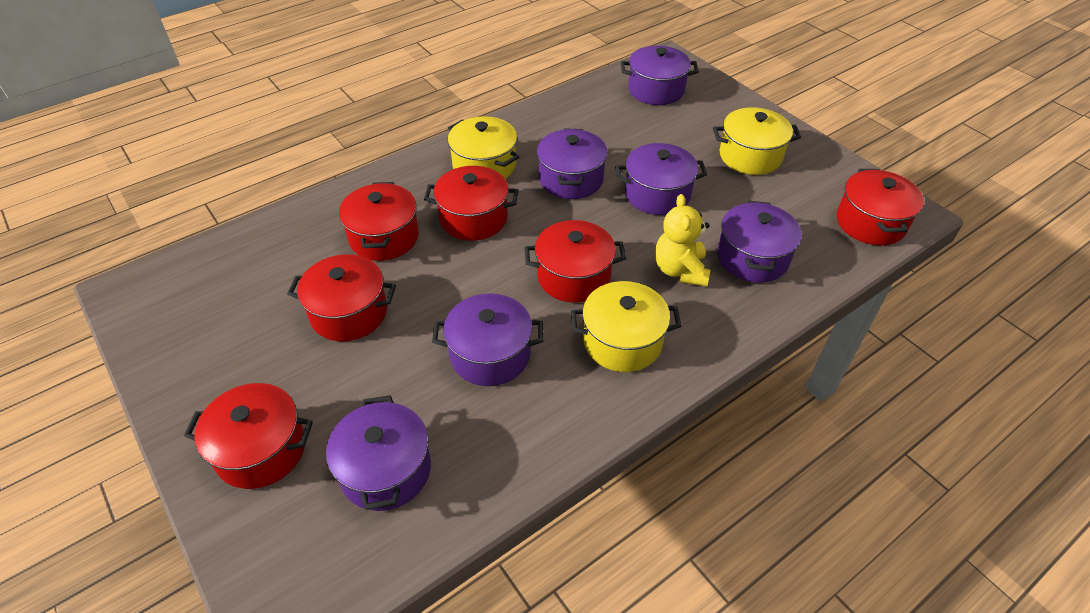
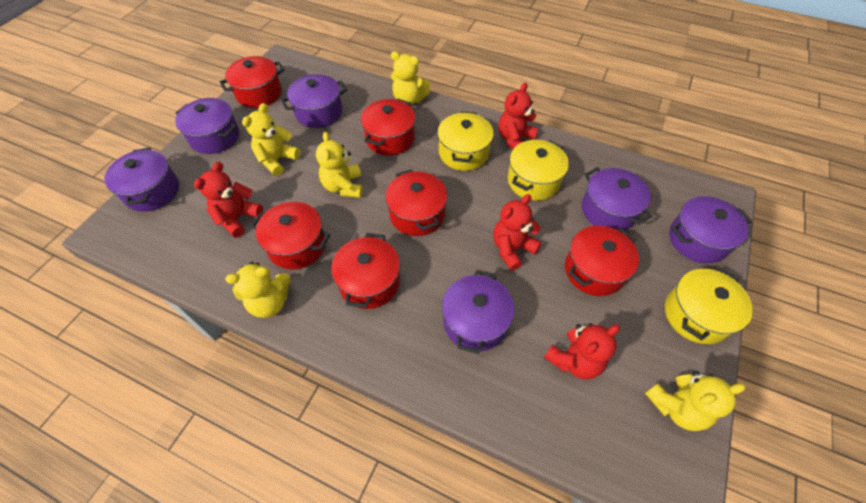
red teddy bear: 0 -> 4
yellow teddy bear: 1 -> 5

